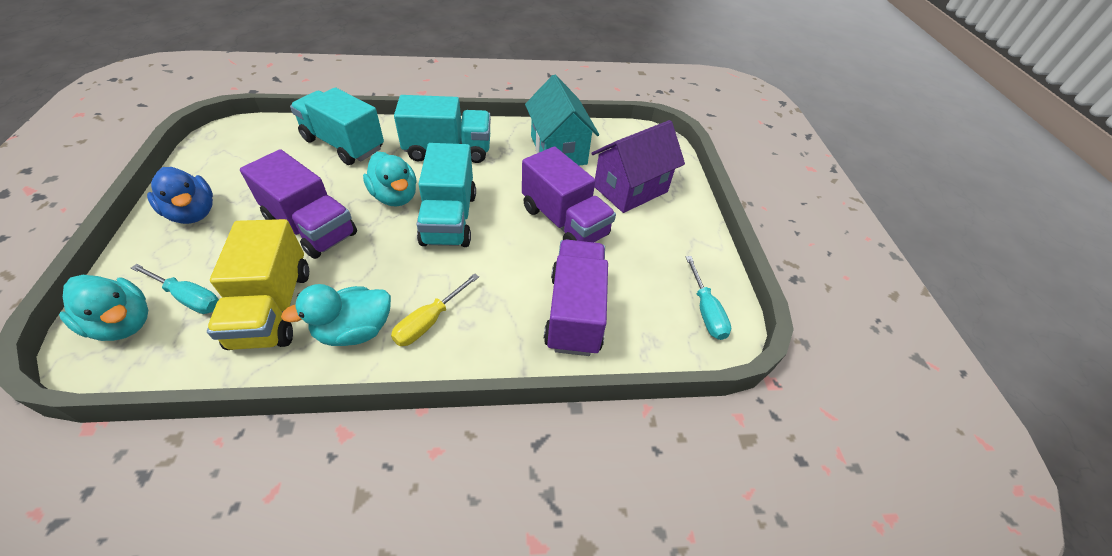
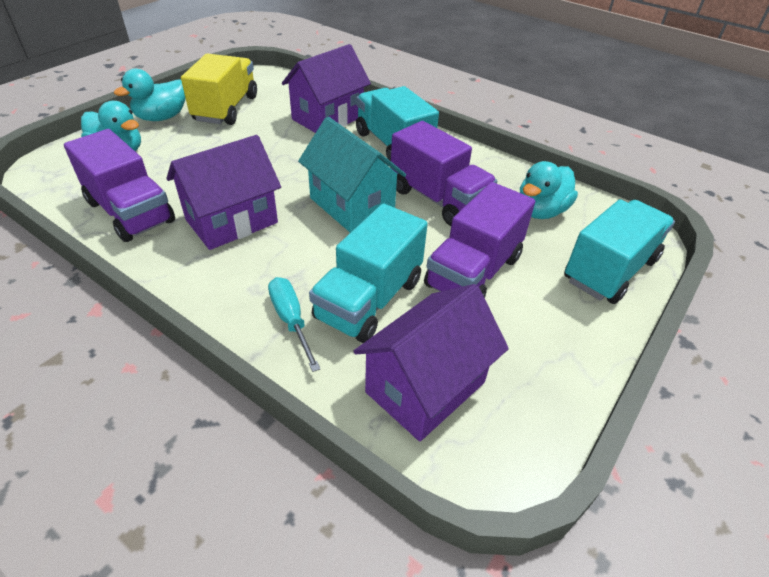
blue duck: 1 -> 0
purple house: 1 -> 3
turquoise screwdriver: 2 -> 1
yellow screwdriver: 1 -> 0

